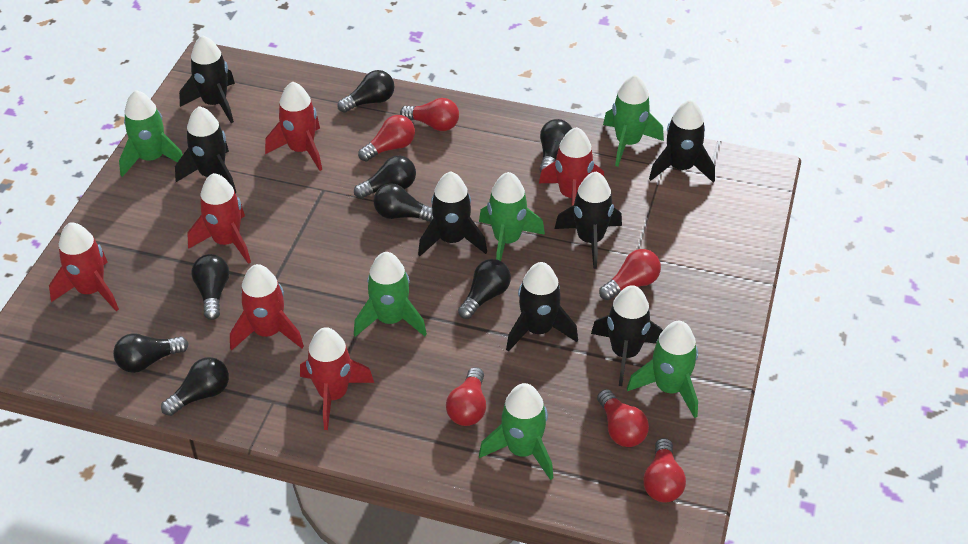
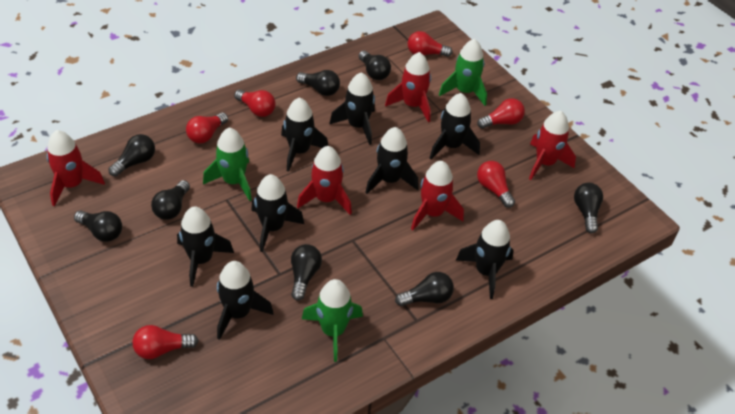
black rocket: 7 -> 8
green rocket: 6 -> 3
red rocket: 6 -> 5

